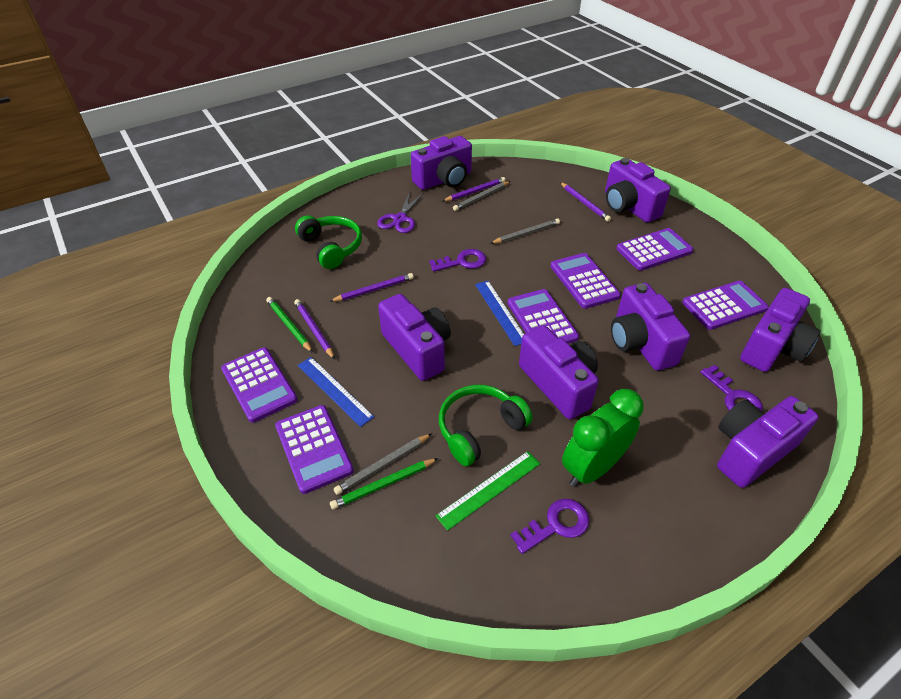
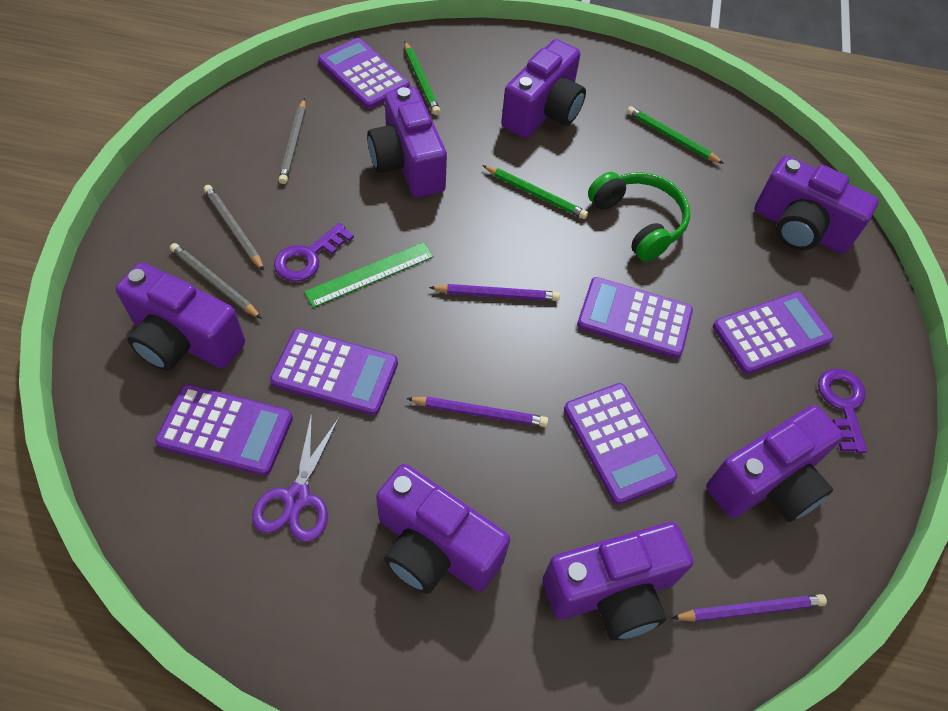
blue ruler: 2 -> 0
green clock: 1 -> 0
green headphones: 2 -> 1
green pencil: 2 -> 3
purple key: 3 -> 2
purple pencil: 4 -> 3

